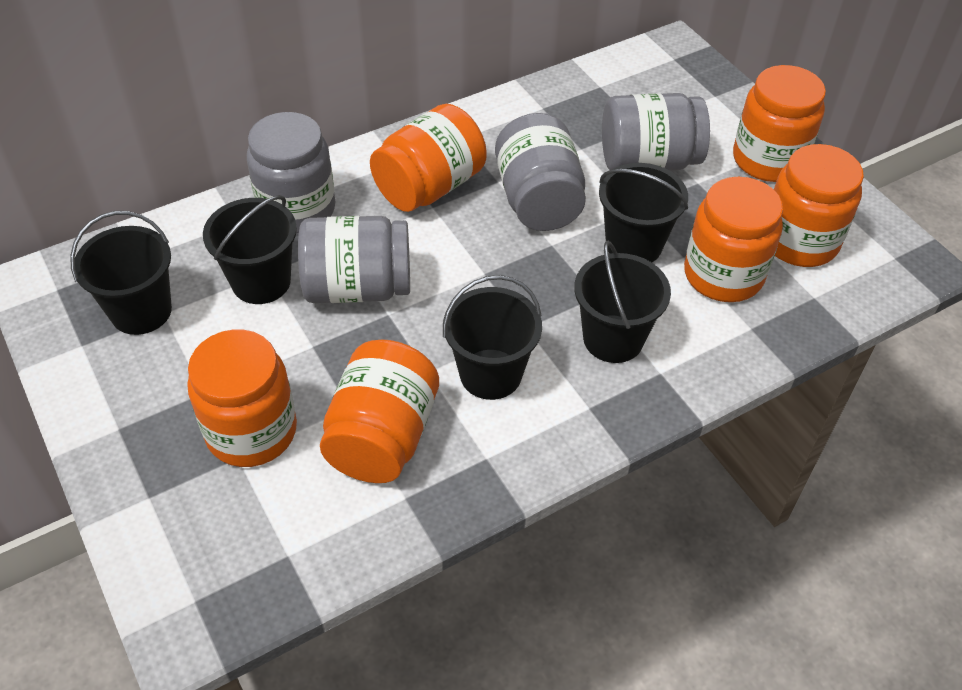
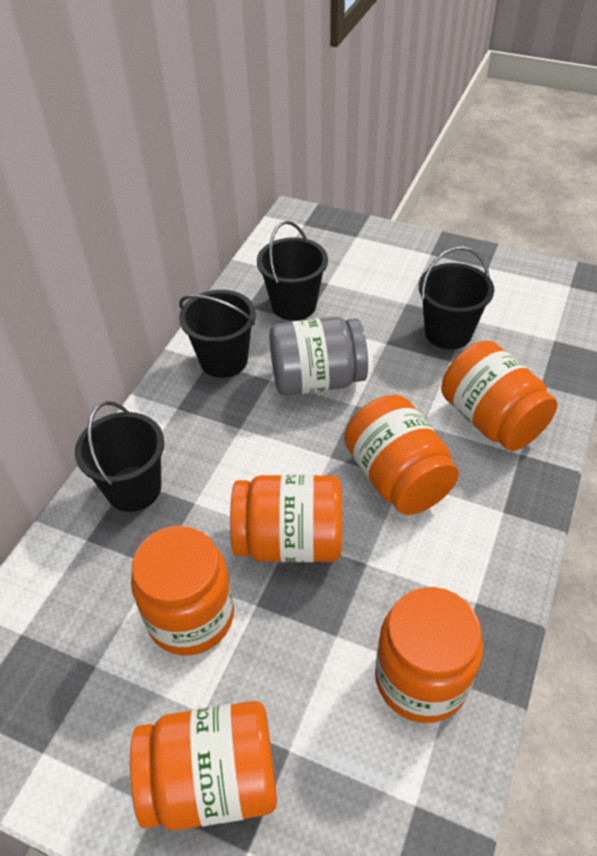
black bucket: 5 -> 4
grey jar: 4 -> 1

